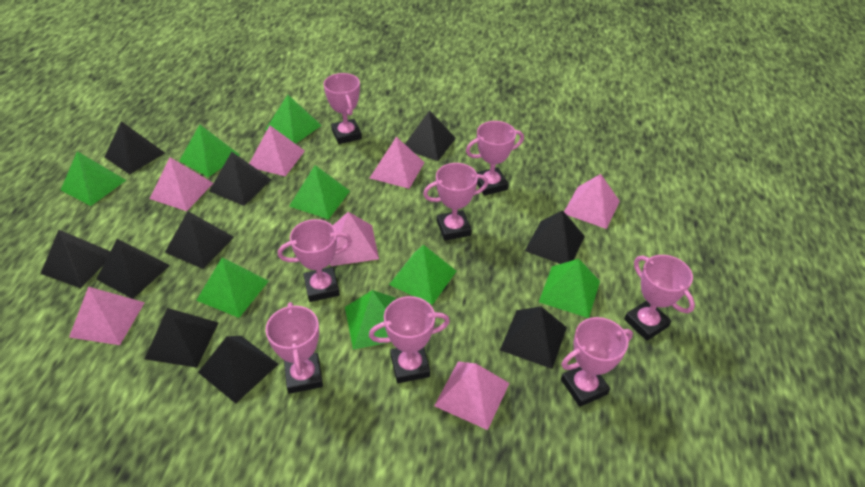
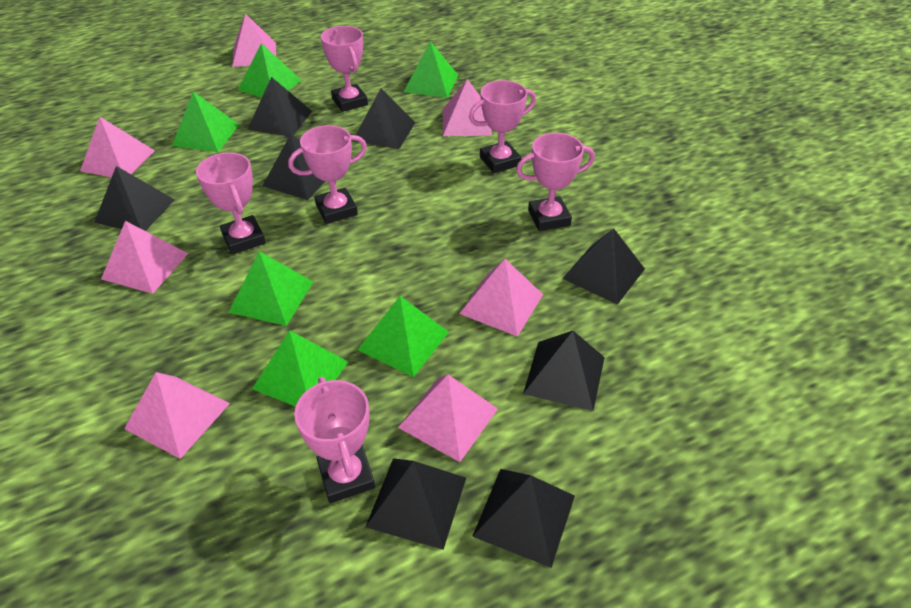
black pyramid: 10 -> 8
green pyramid: 8 -> 6
pink trophy: 8 -> 6

